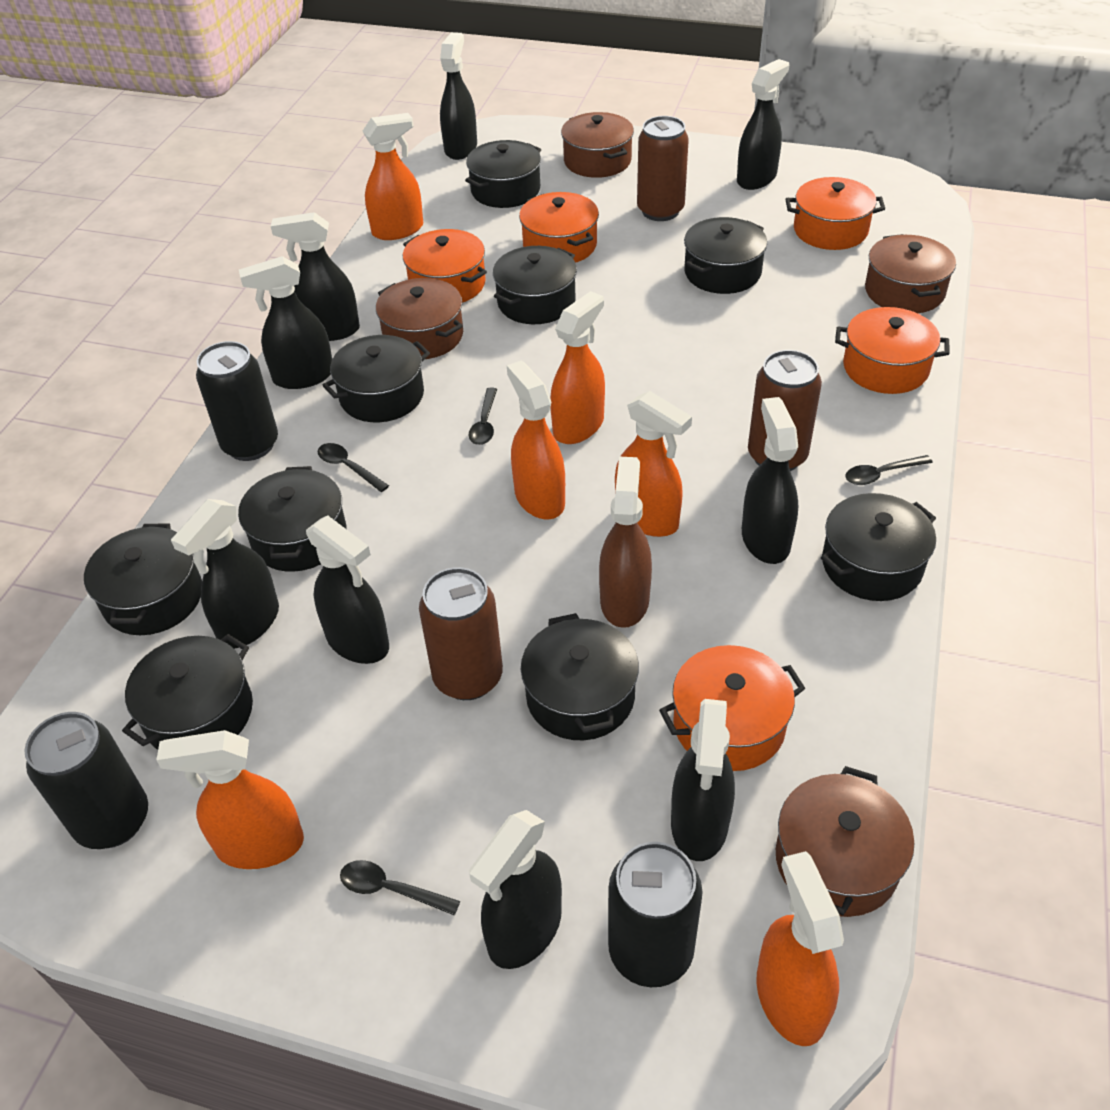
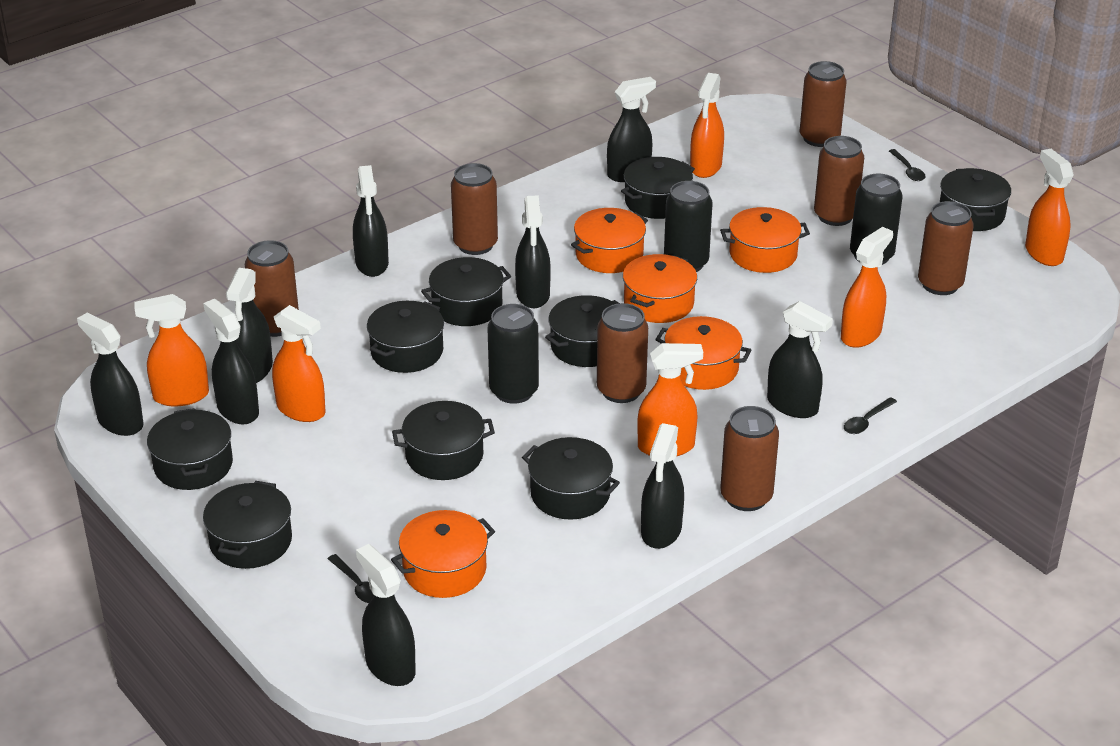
black spoon: 4 -> 3
brown can: 3 -> 7
brown pot: 4 -> 0
brown spray bottle: 1 -> 0

